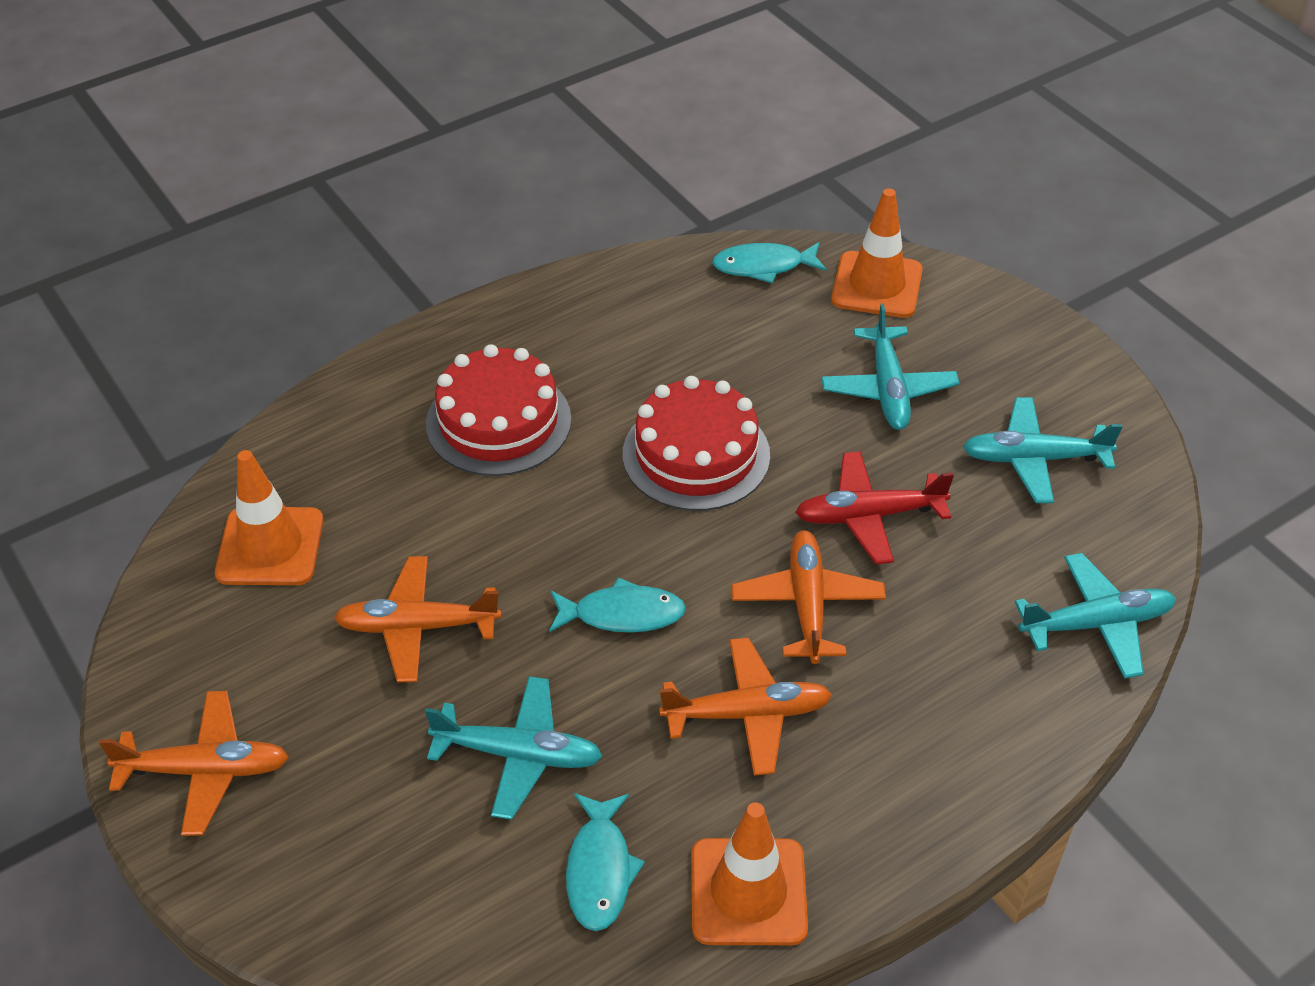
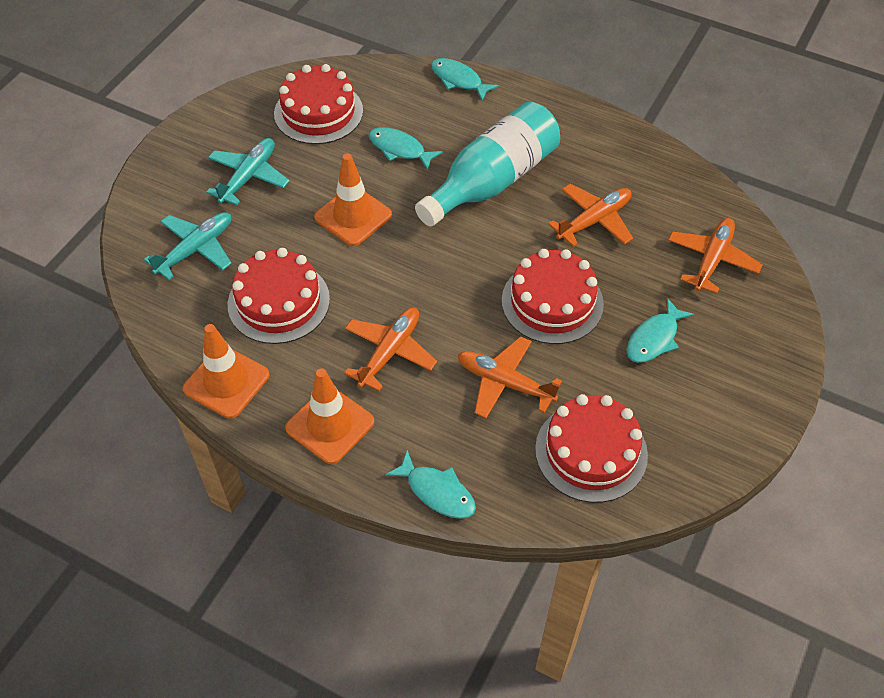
red cake: 2 -> 4
red plane: 1 -> 0
turquoise bottle: 0 -> 1
turquoise fish: 3 -> 4
turquoise plane: 4 -> 2

